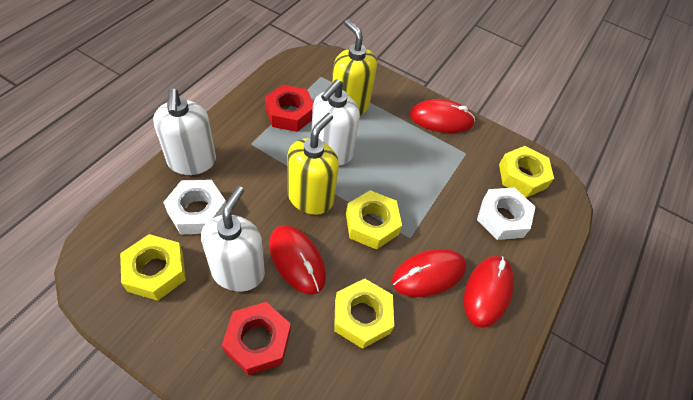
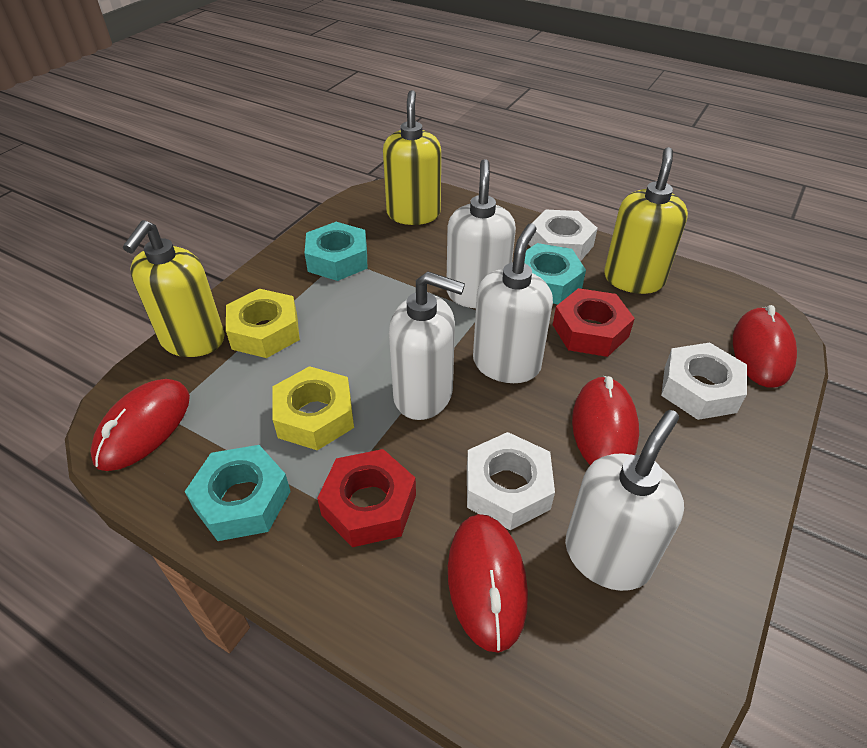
turquoise nut: 0 -> 3
white nut: 2 -> 3
white soap dispenser: 3 -> 4
yellow nut: 4 -> 2
yellow soap dispenser: 2 -> 3

